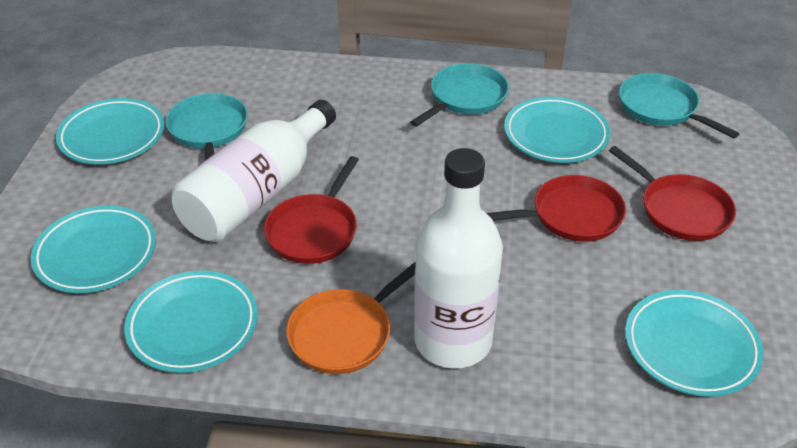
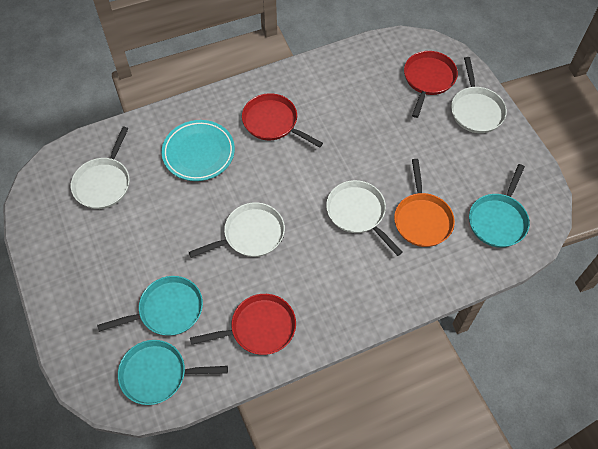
turquoise plate: 5 -> 1
white bottle: 2 -> 0
white pan: 0 -> 4

